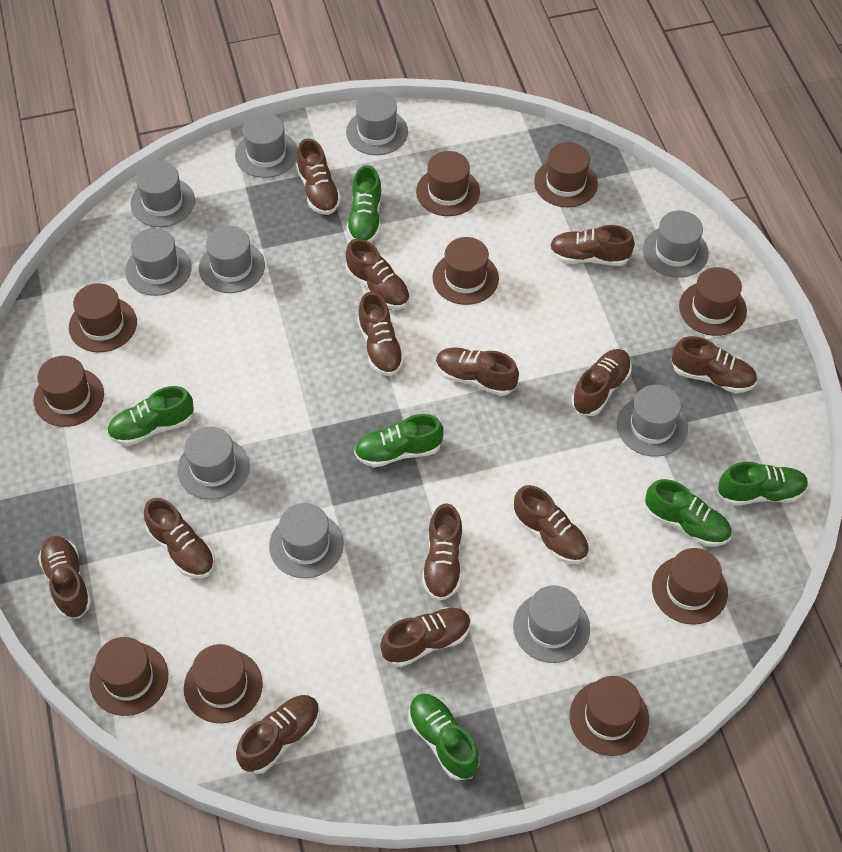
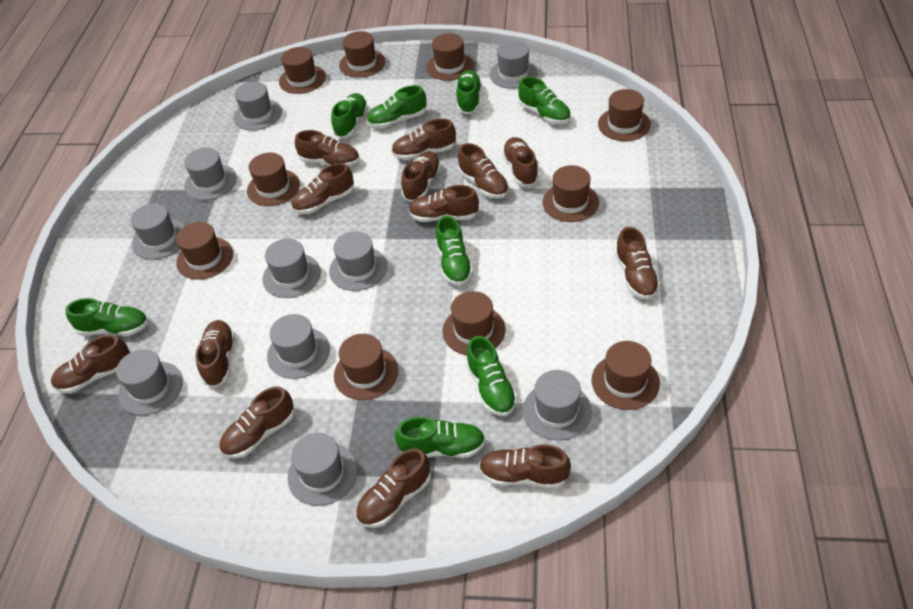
green shoe: 6 -> 8

